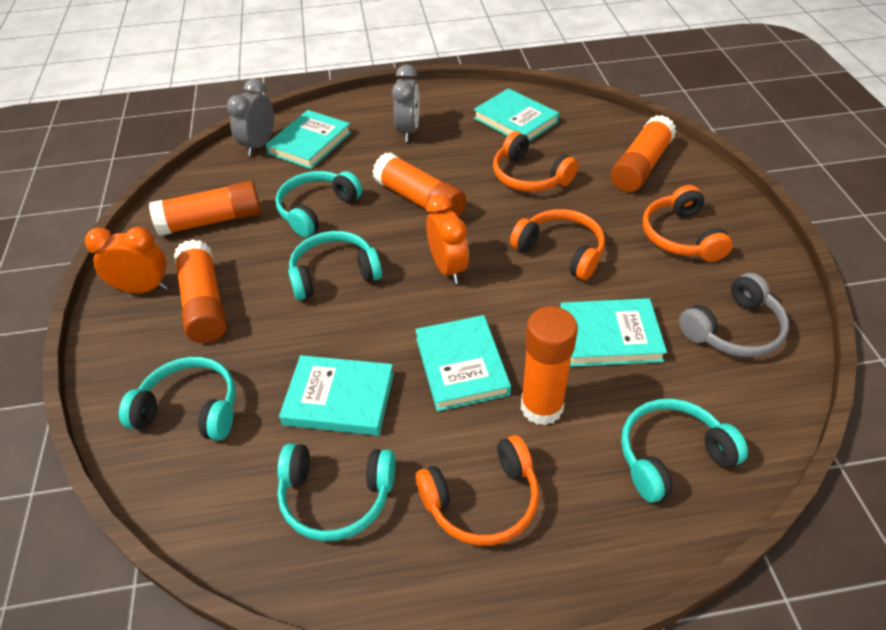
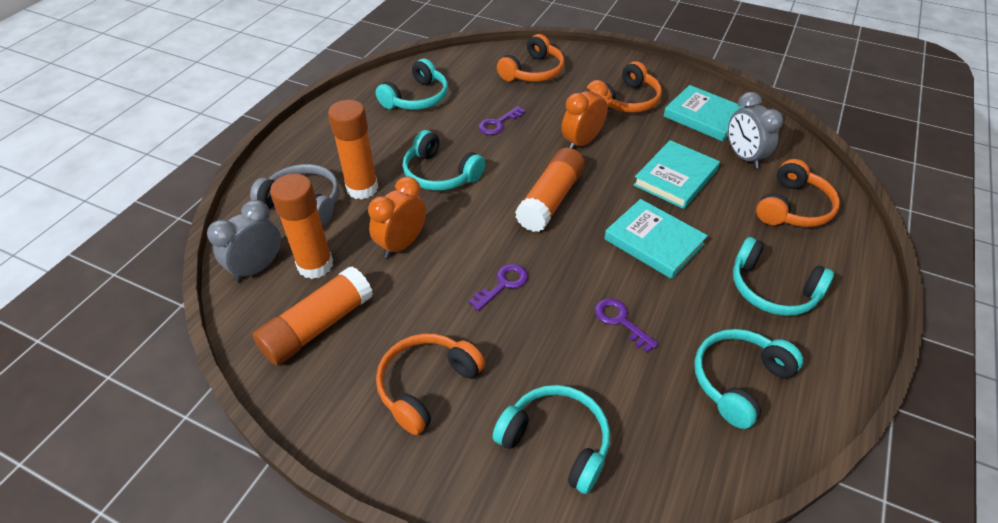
orange glue stick: 5 -> 4
purple key: 0 -> 3
turquoise book: 5 -> 3

